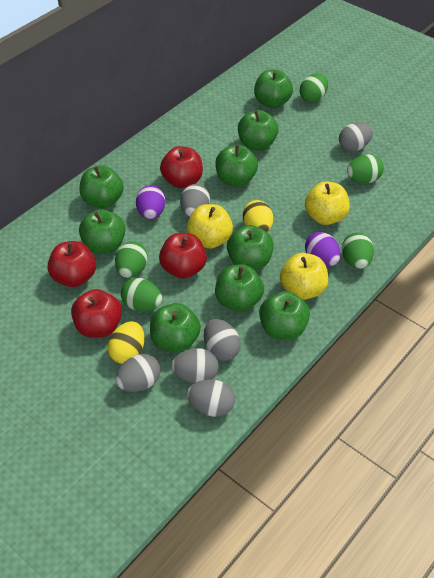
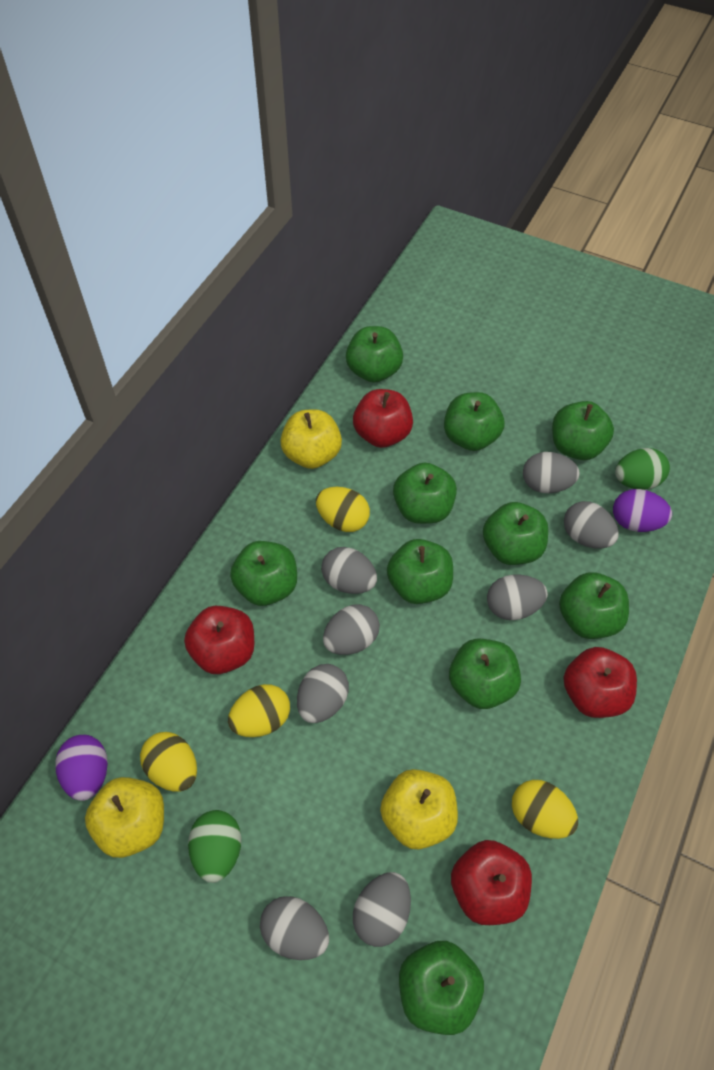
green apple: 9 -> 10
green egg: 5 -> 2
grey egg: 6 -> 8
yellow egg: 2 -> 4

